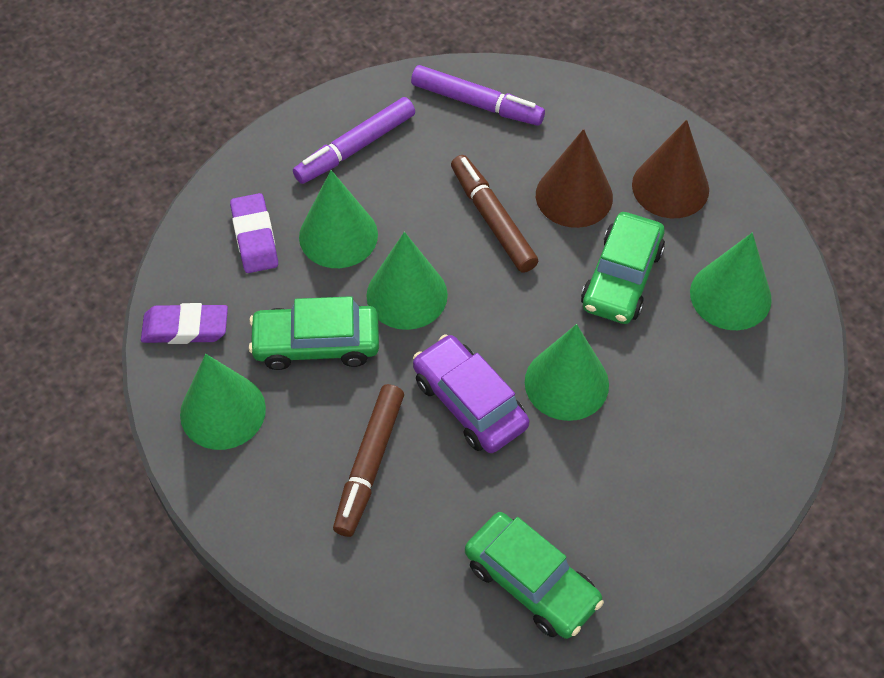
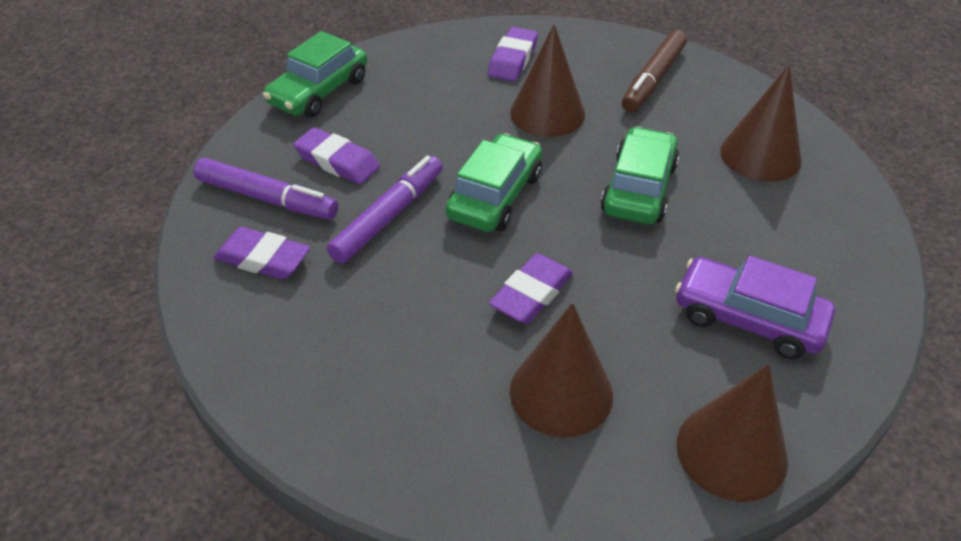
brown cone: 2 -> 4
brown marker: 2 -> 1
green cone: 5 -> 0
purple eraser: 2 -> 4

